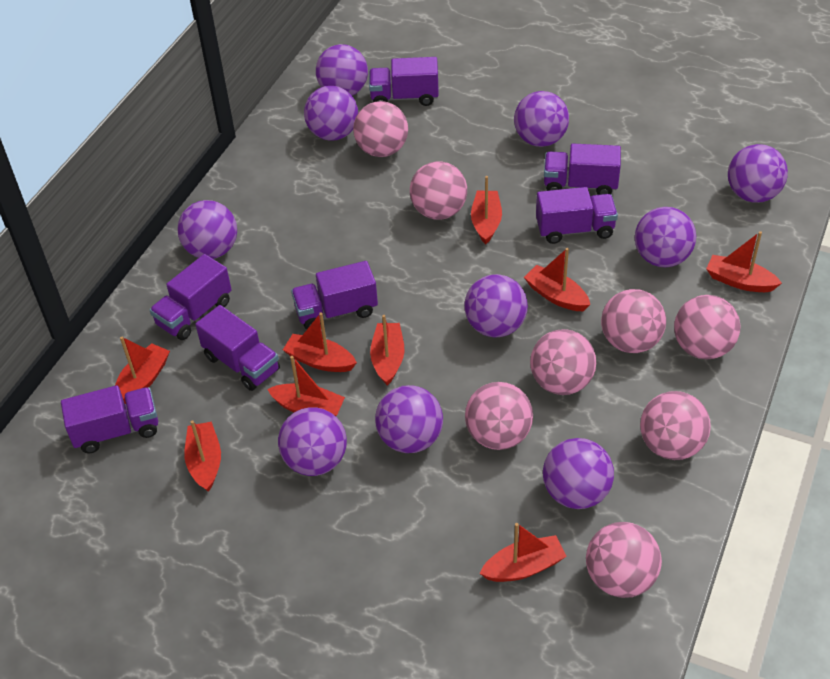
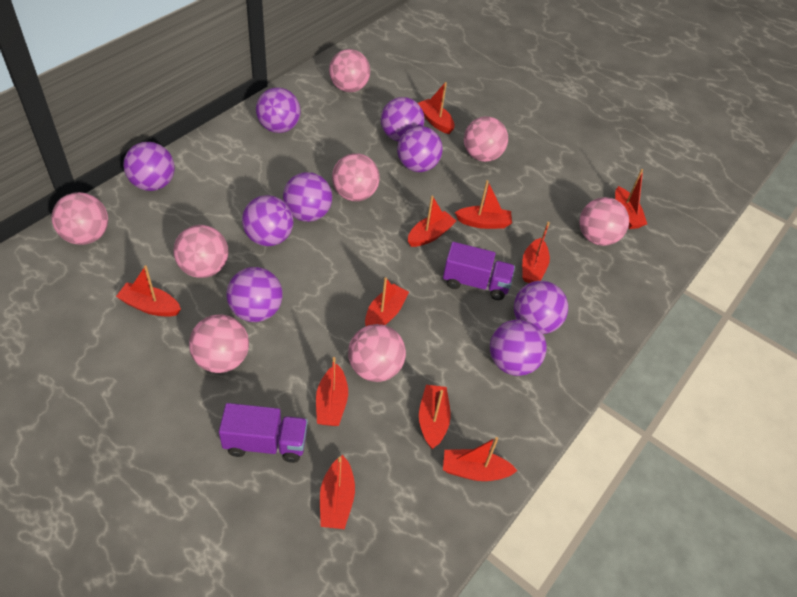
purple ball: 10 -> 9
purple truck: 7 -> 2
red boat: 9 -> 11

